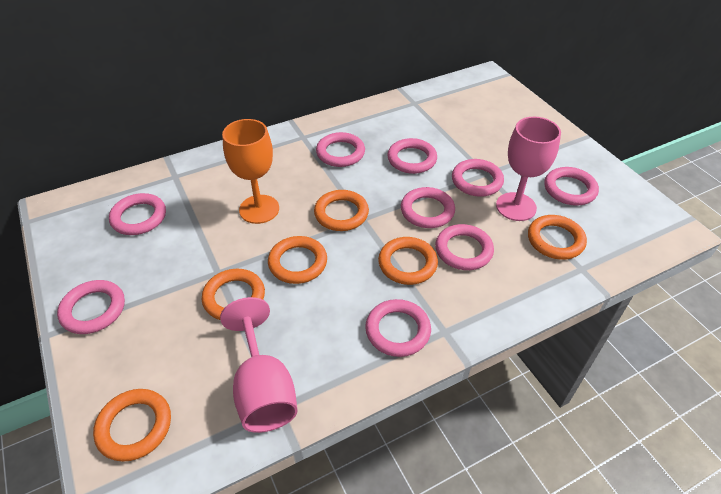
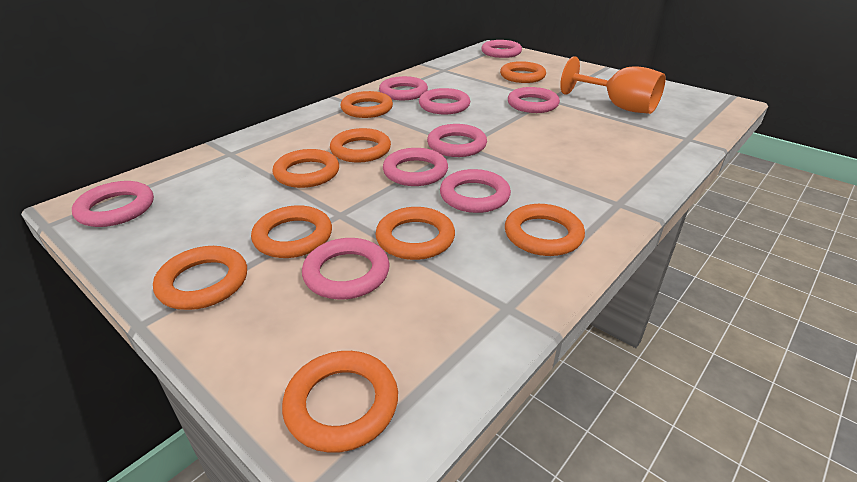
orange ring: 6 -> 9
pink goblet: 2 -> 0

